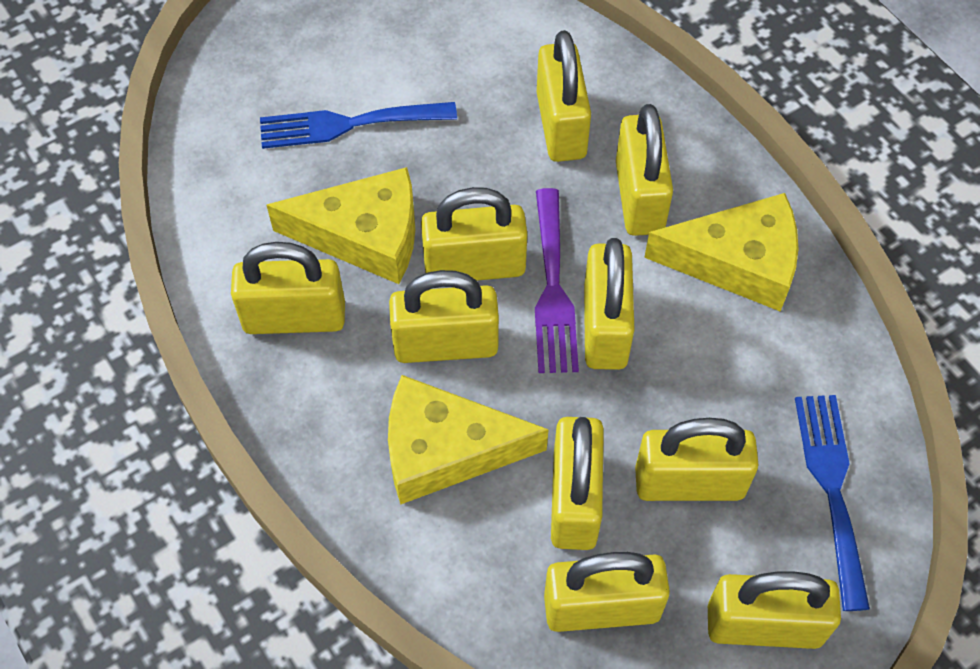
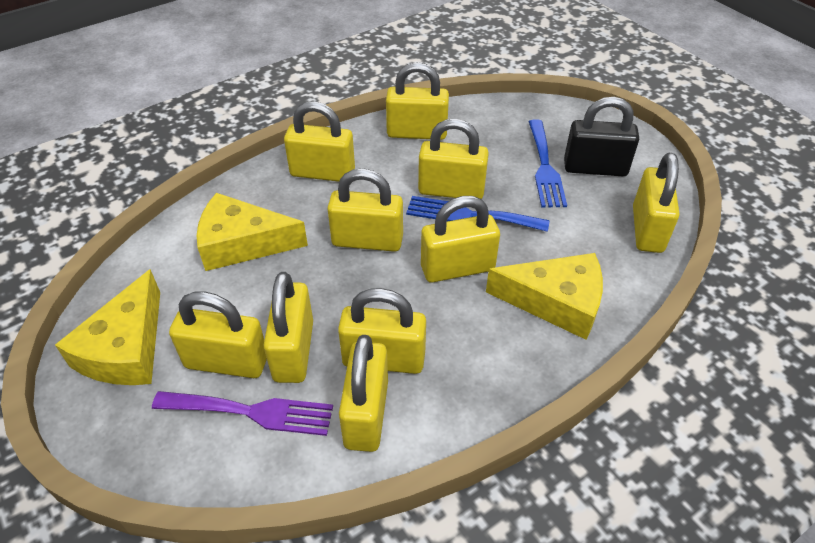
black padlock: 0 -> 1

